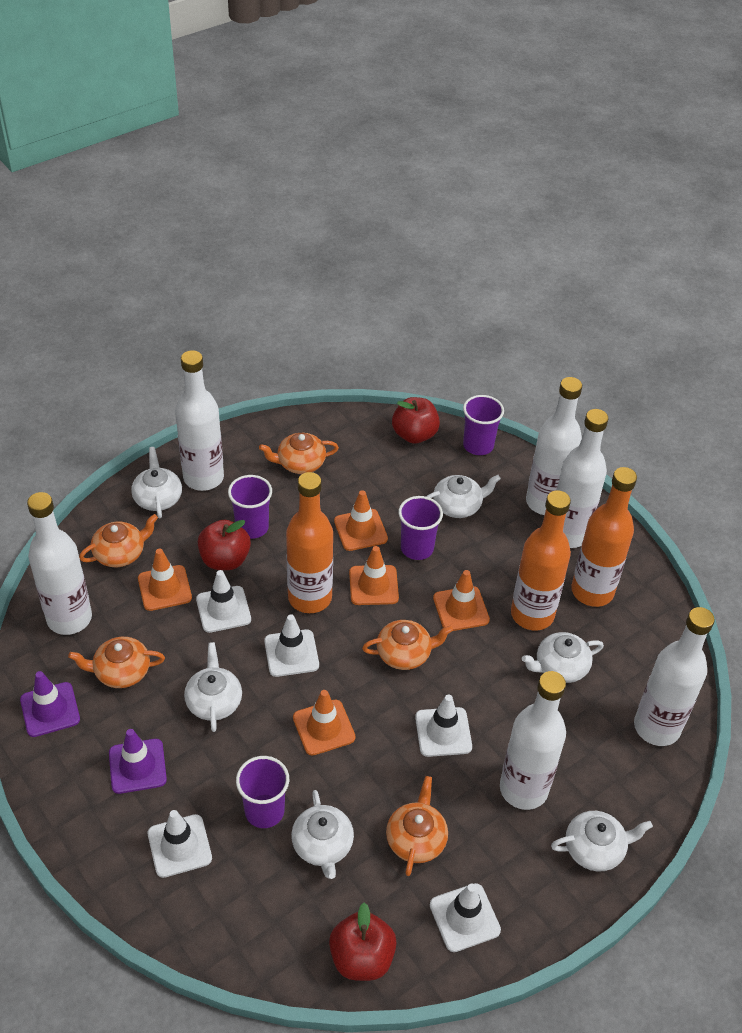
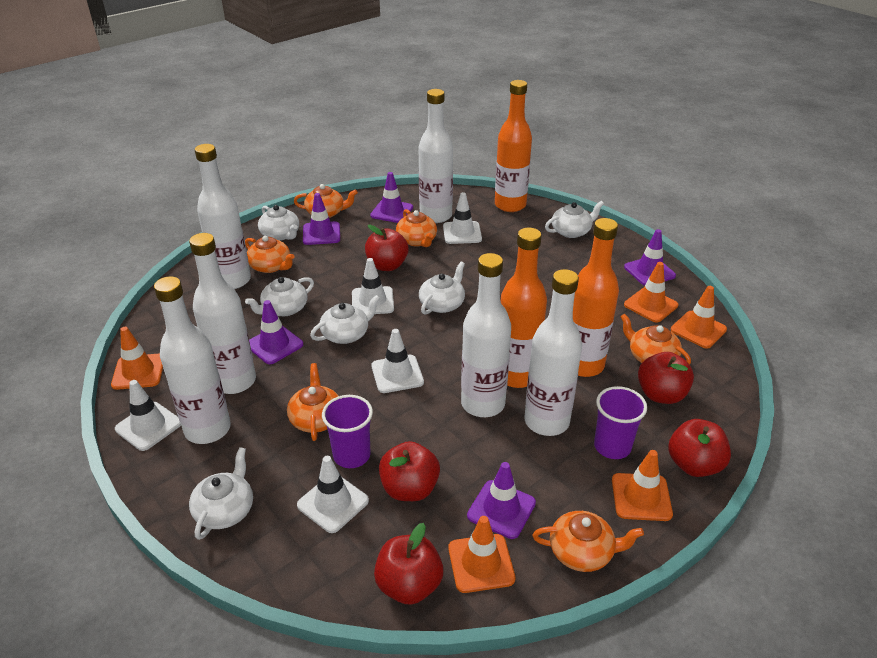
orange teapot: 5 -> 6
purple cup: 4 -> 2
purple traffic cone: 2 -> 5
red apple: 3 -> 5

